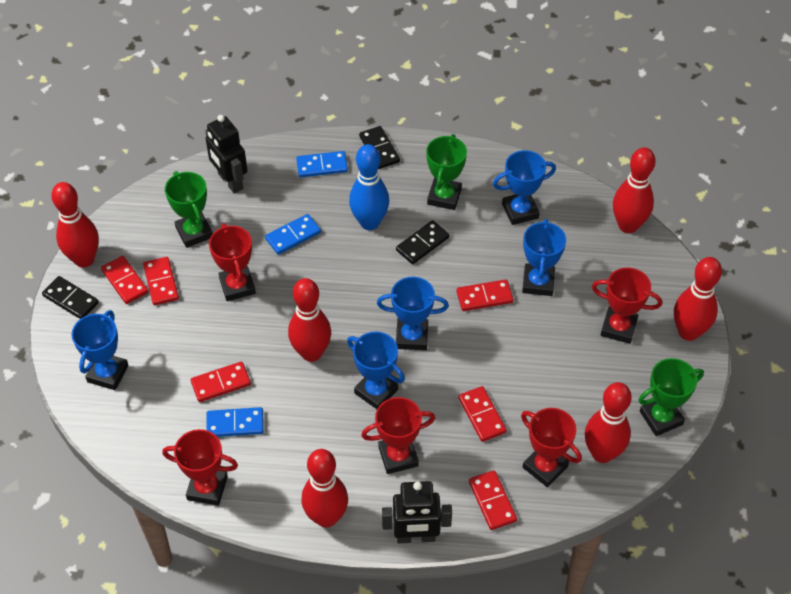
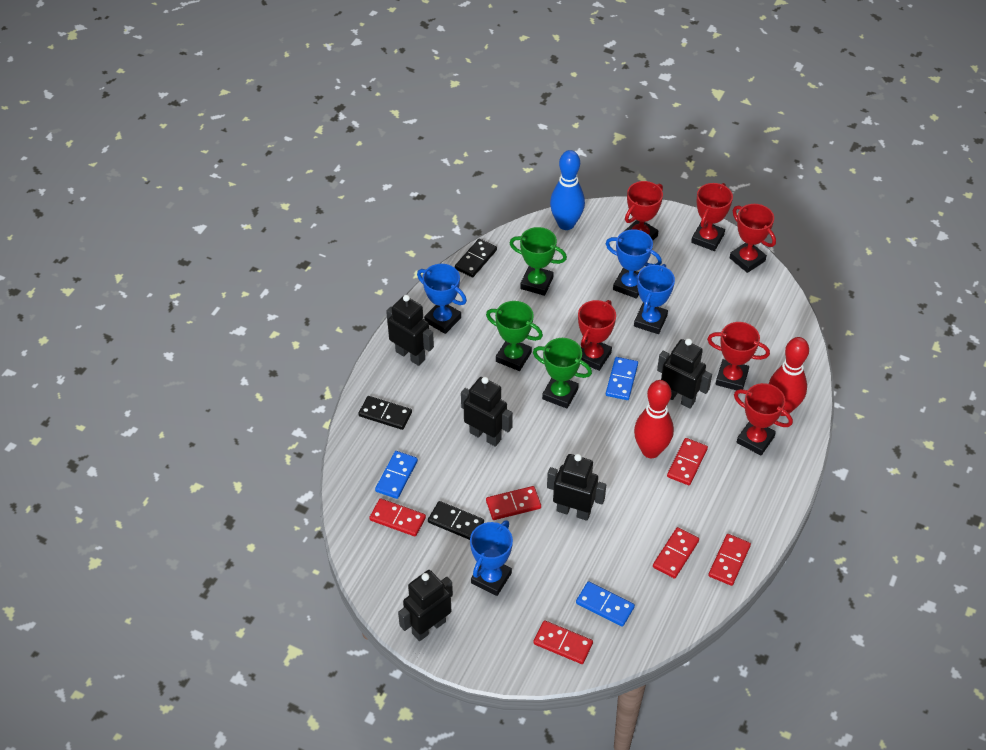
black robot: 2 -> 5
blue trophy: 5 -> 4
red bowling pin: 6 -> 2
red trophy: 5 -> 6

